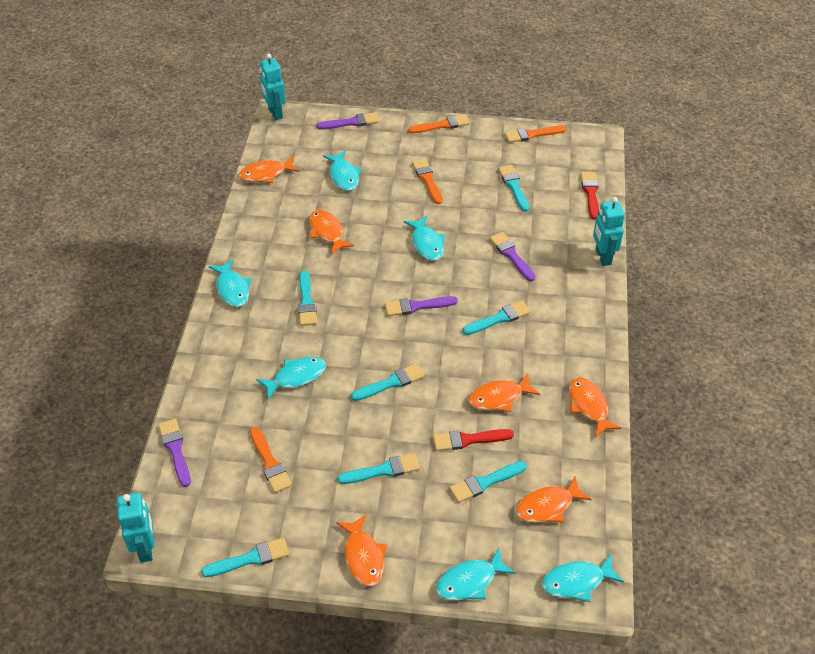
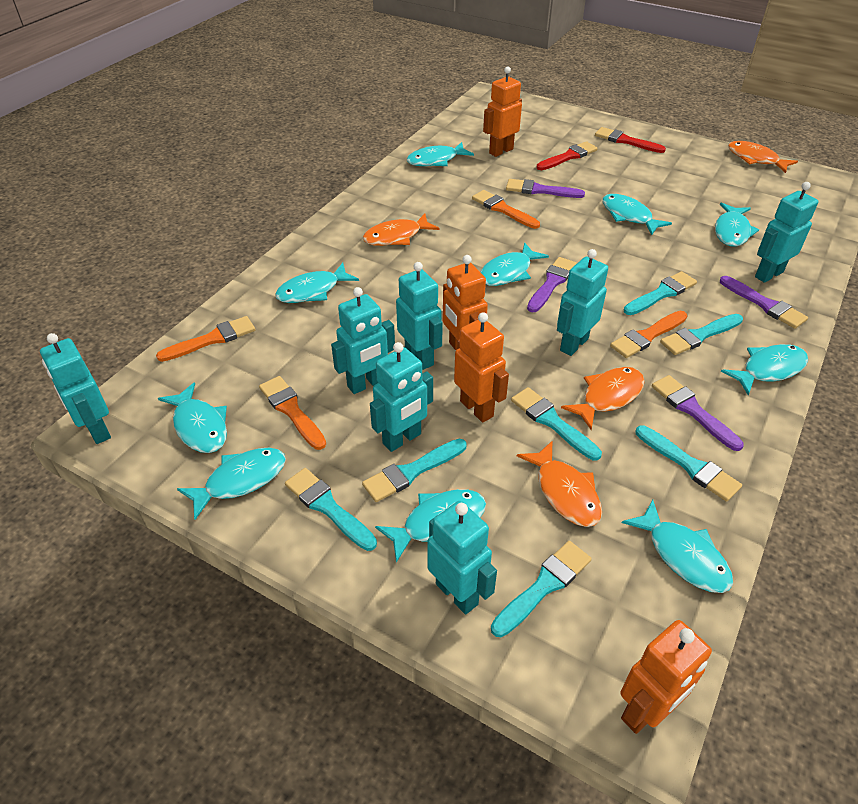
orange fish: 6 -> 4
orange robot: 0 -> 4
turquoise fish: 6 -> 10
turquoise robot: 3 -> 7

